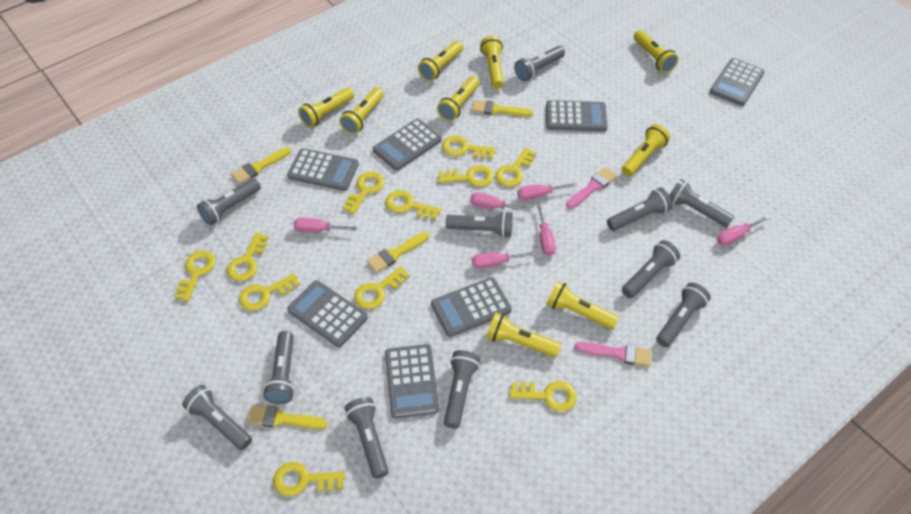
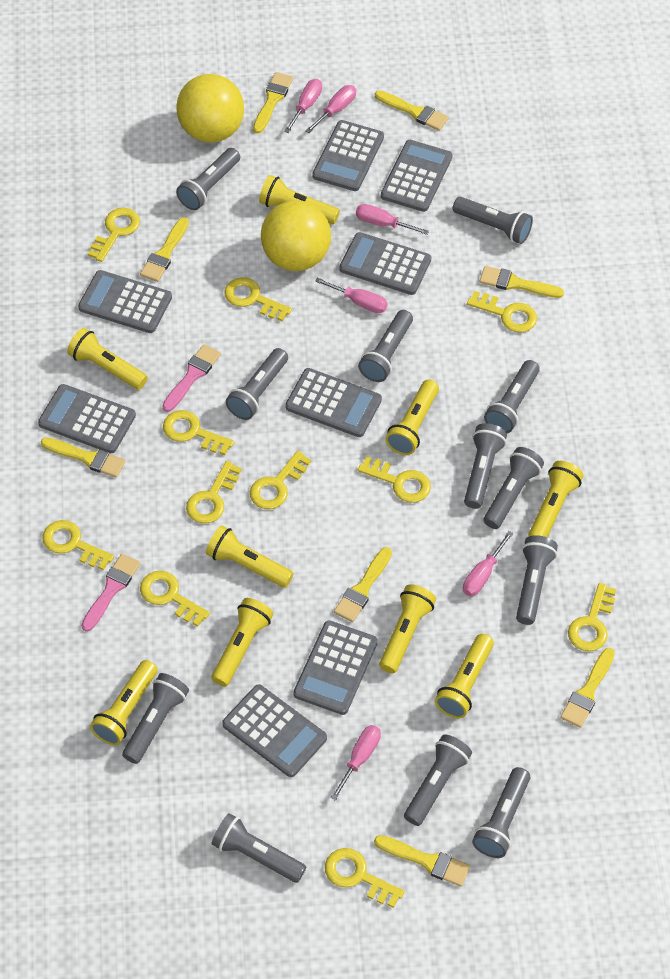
grey calculator: 7 -> 8
grey flashlight: 11 -> 12
yellow ball: 0 -> 2
yellow brush: 4 -> 8

